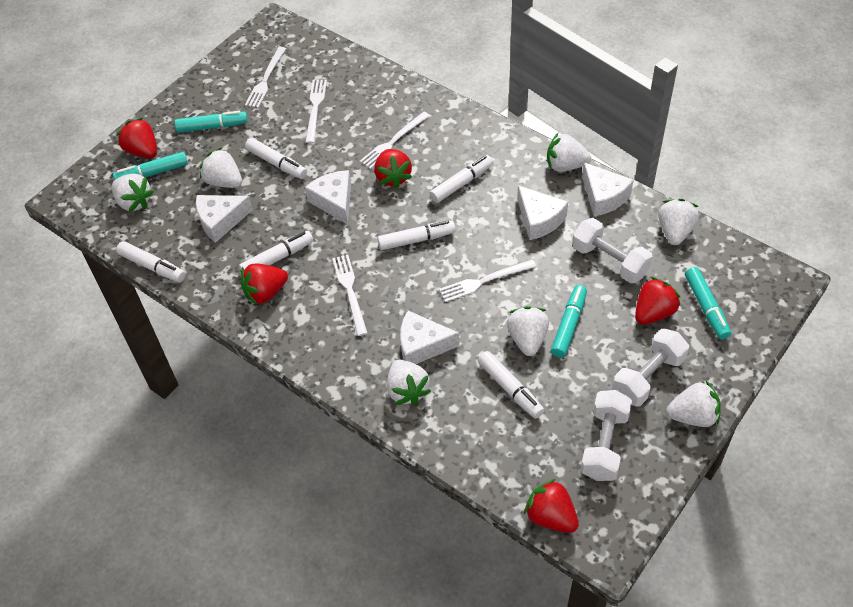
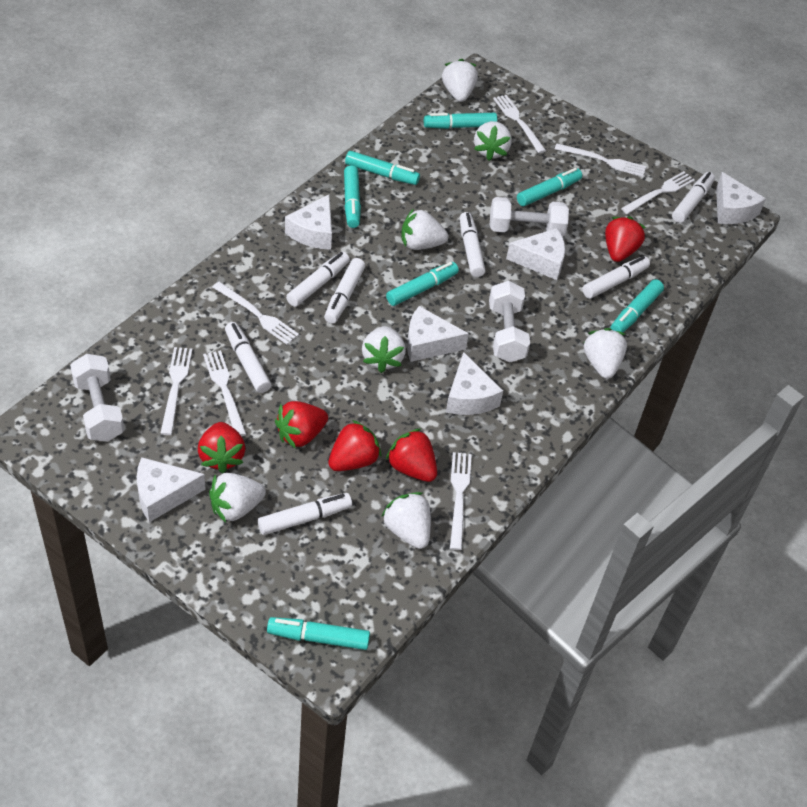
turquoise marker: 4 -> 7
white cheese: 5 -> 6
white fork: 5 -> 7
white marker: 6 -> 7

